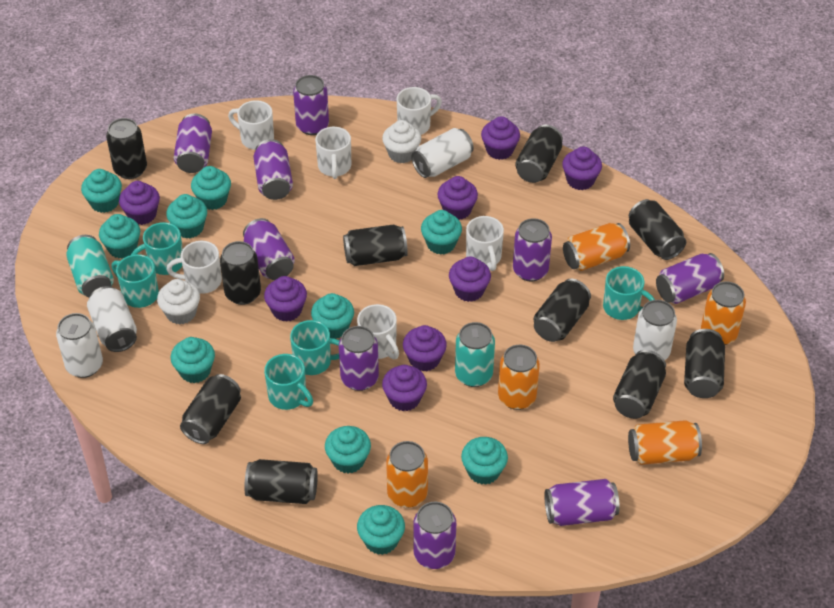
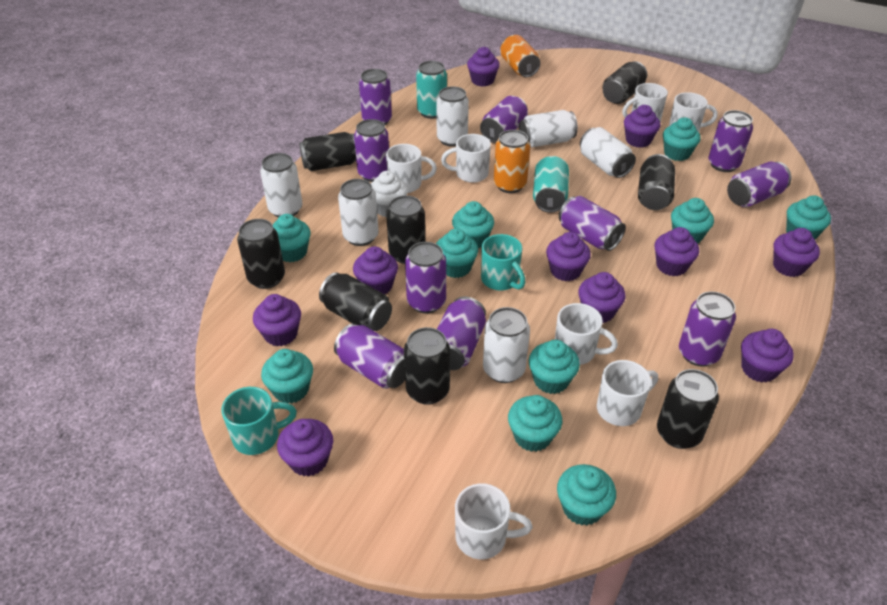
black can: 10 -> 8
orange can: 5 -> 2
purple can: 9 -> 10
purple cupcake: 8 -> 10
turquoise mug: 5 -> 2
white can: 4 -> 6
white cupcake: 2 -> 1
white mug: 6 -> 7

